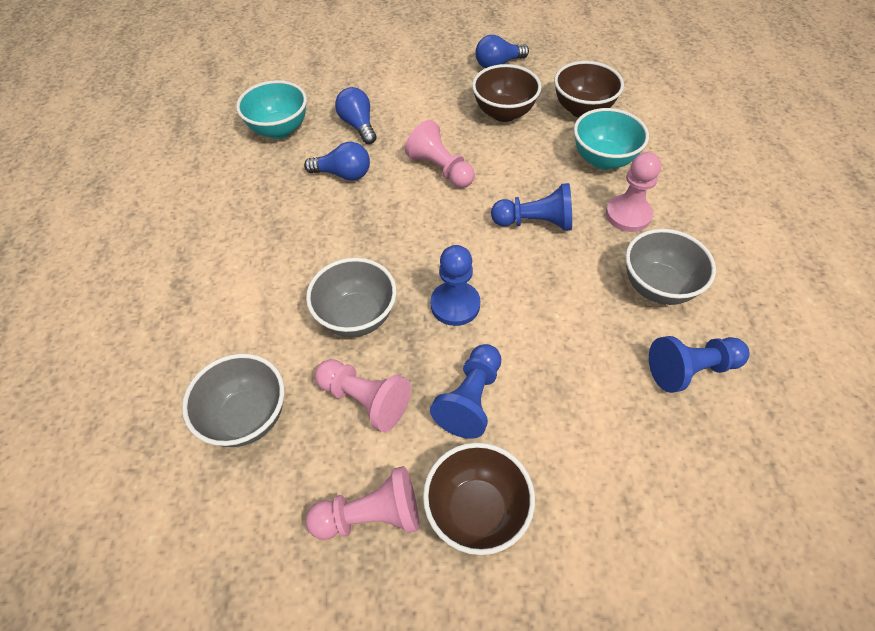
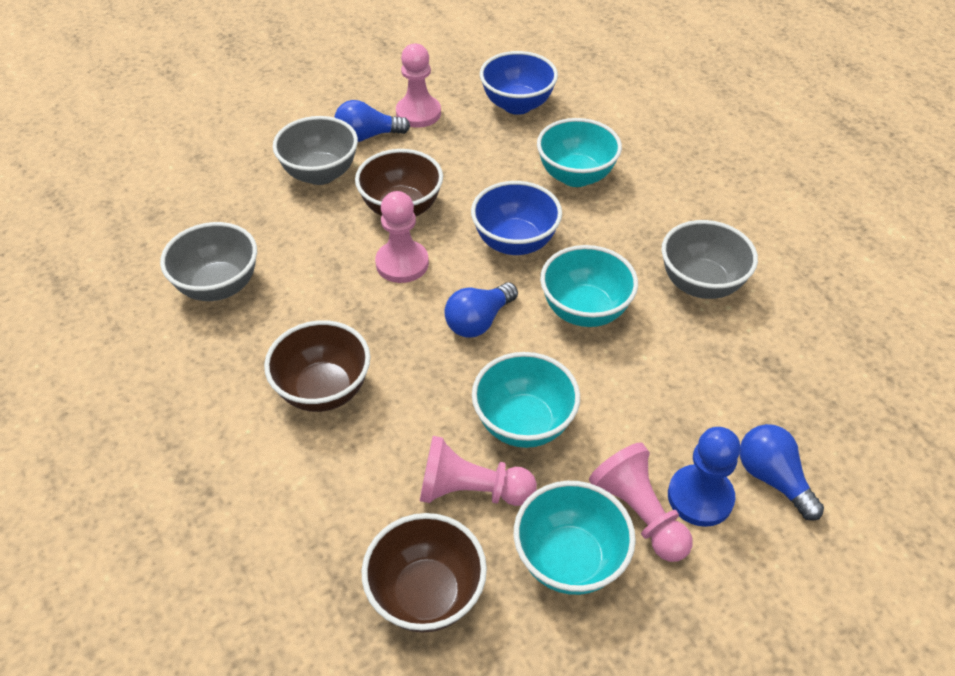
blue bowl: 0 -> 2
blue pawn: 4 -> 1
turquoise bowl: 2 -> 4

